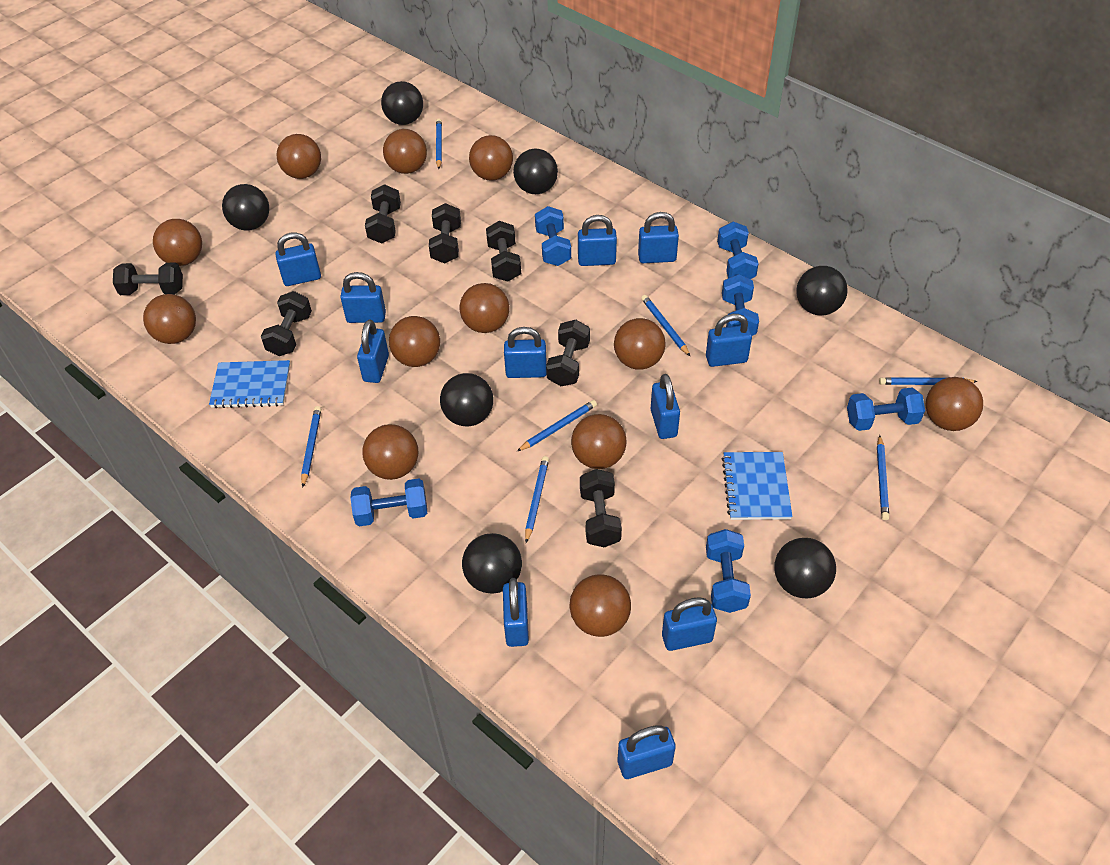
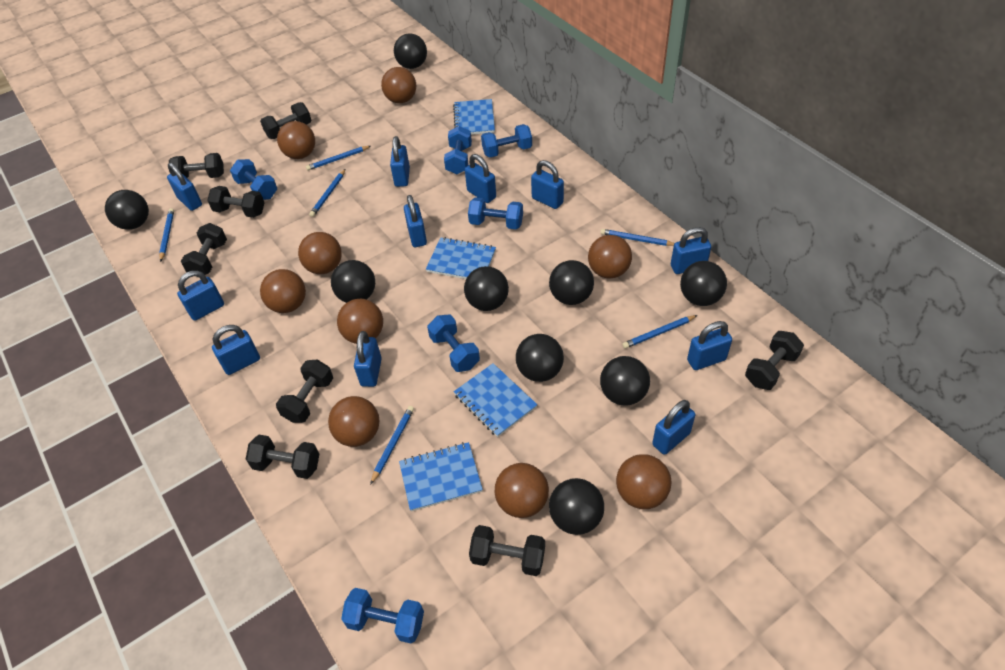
black ball: 7 -> 9
black dumbbell: 7 -> 8
blue notebook: 2 -> 4
blue pencil: 7 -> 6
brown ball: 12 -> 9

